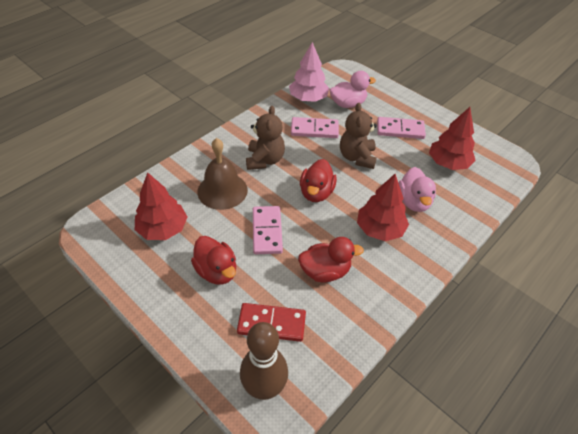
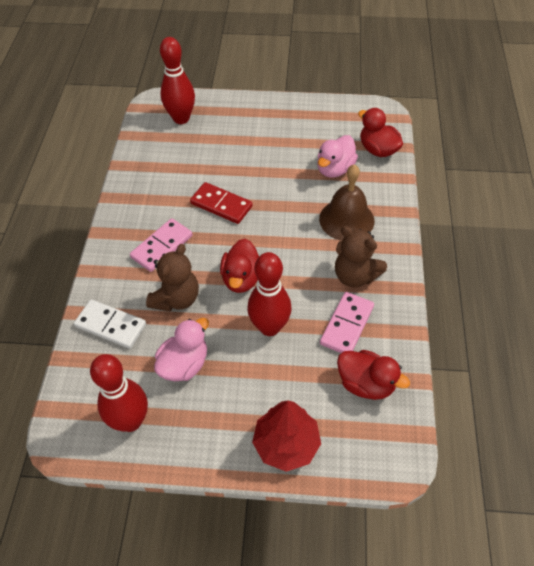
brown bowling pin: 1 -> 0
pink domino: 3 -> 2
pink tree: 1 -> 0
red bowling pin: 0 -> 3
red tree: 3 -> 1
white domino: 0 -> 1

